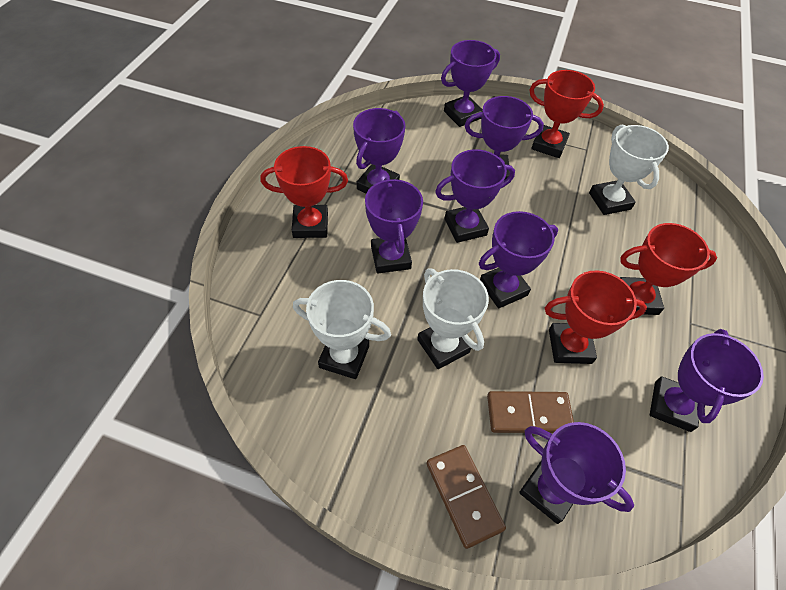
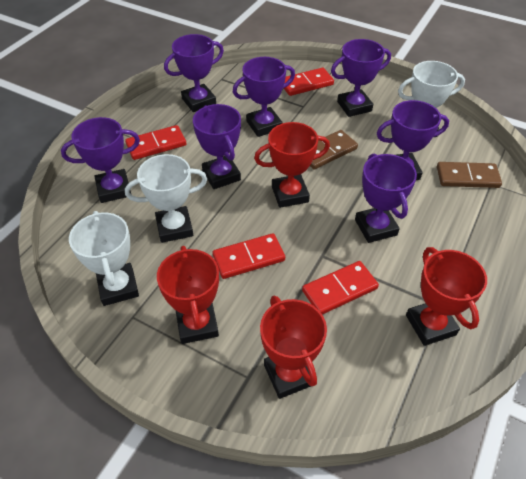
purple trophy: 8 -> 7
red domino: 0 -> 4

